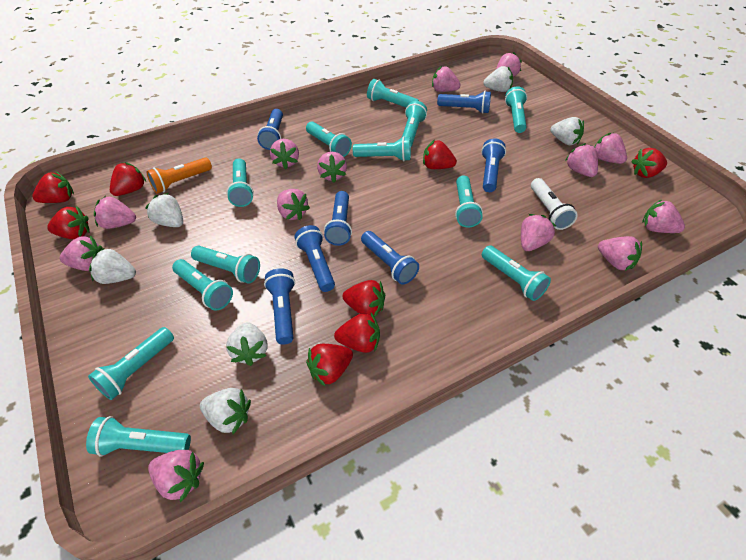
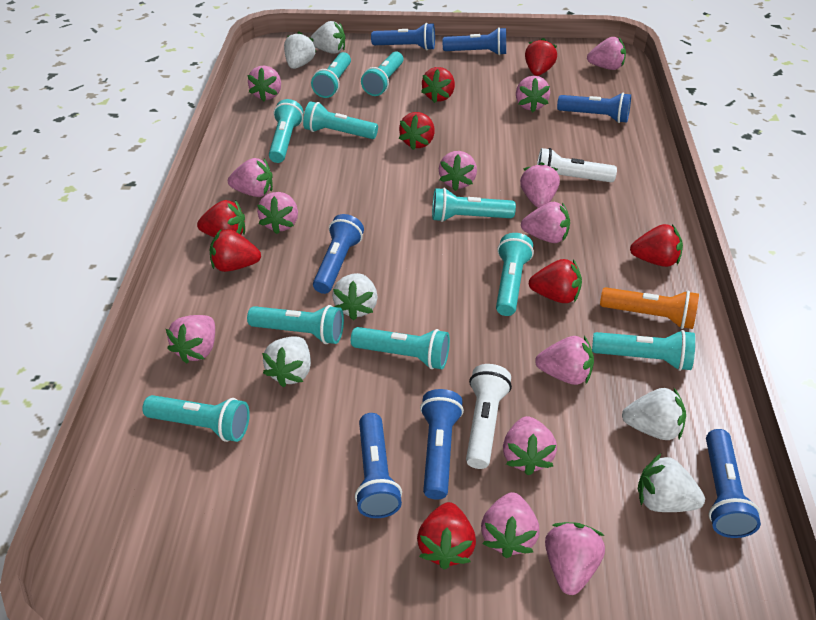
turquoise flashlight: 12 -> 10
white flashlight: 1 -> 2

